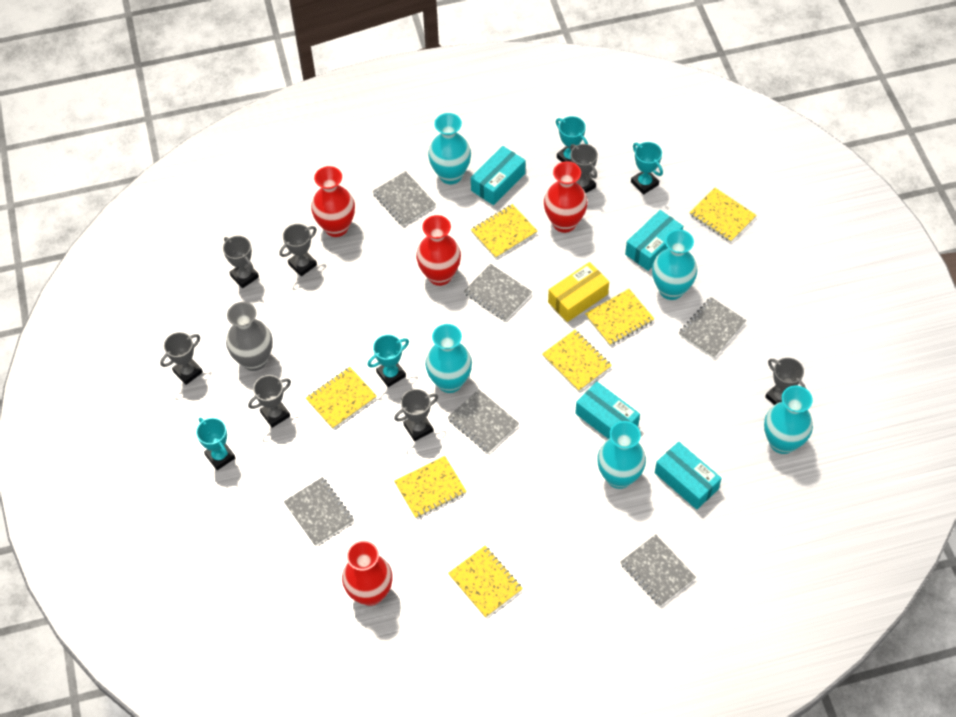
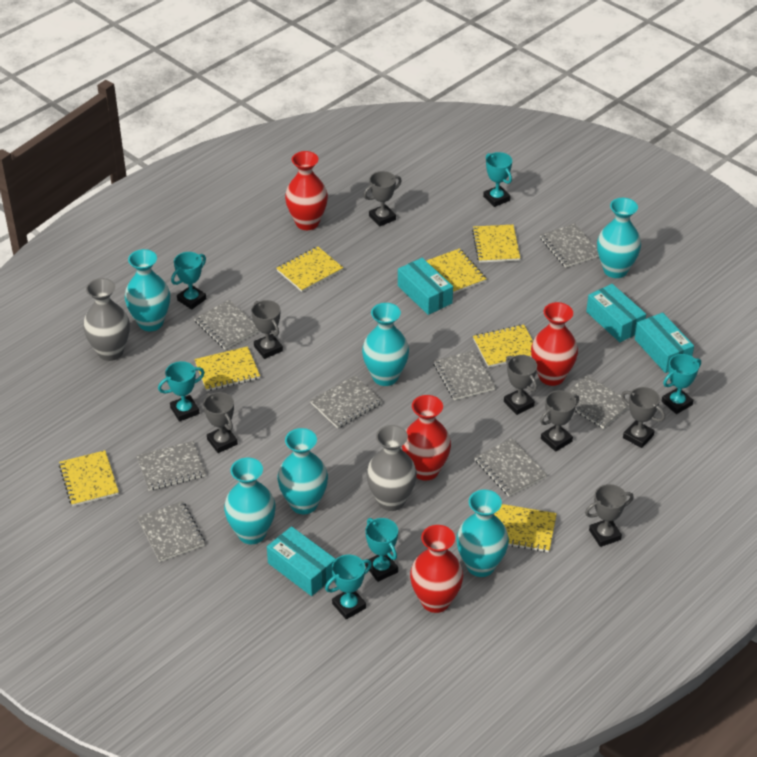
grey notebook: 6 -> 8
grey vase: 1 -> 2
turquoise trophy: 4 -> 6
turquoise vase: 5 -> 6
yellow box: 1 -> 0

